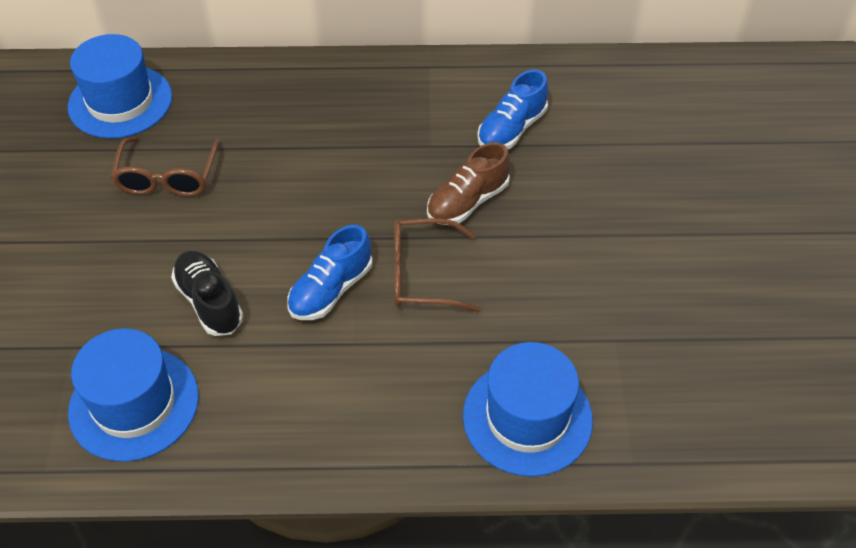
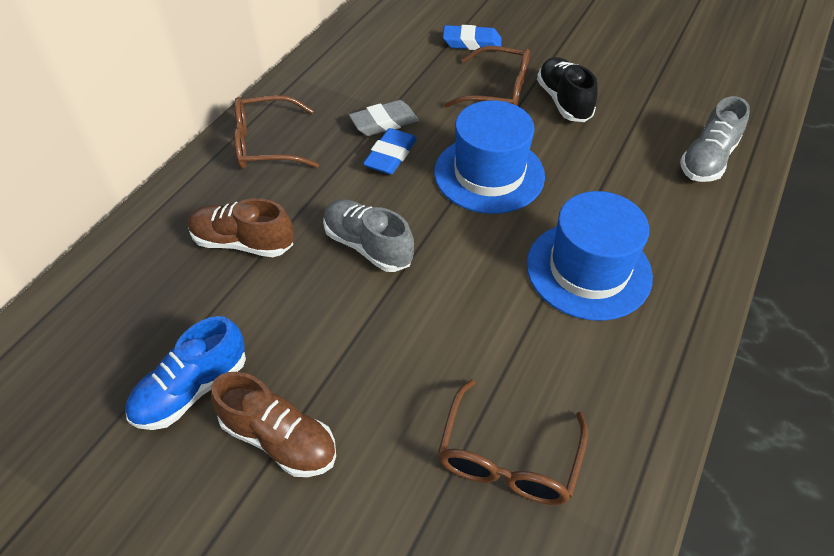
blue eraser: 0 -> 2
blue hat: 3 -> 2
blue shoe: 2 -> 1
brown glasses: 2 -> 3
brown shoe: 1 -> 2
grey eraser: 0 -> 1
grey shoe: 0 -> 2

